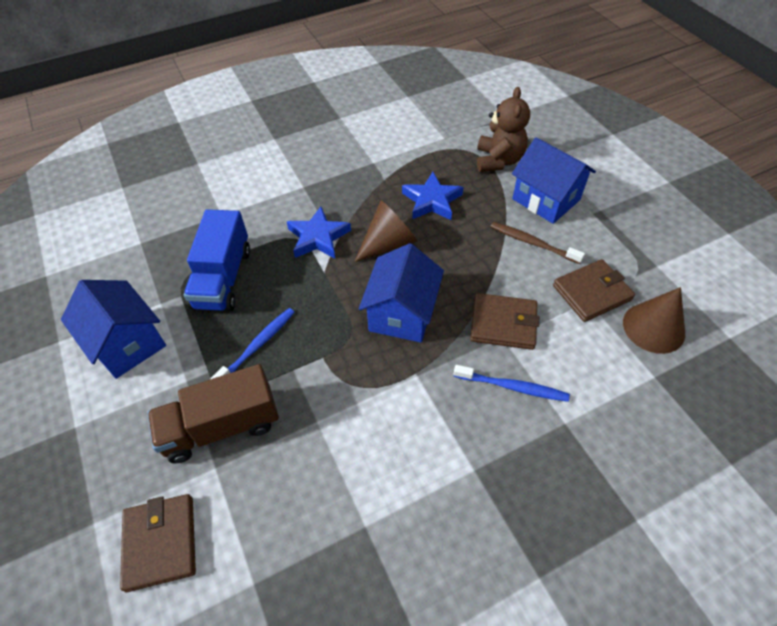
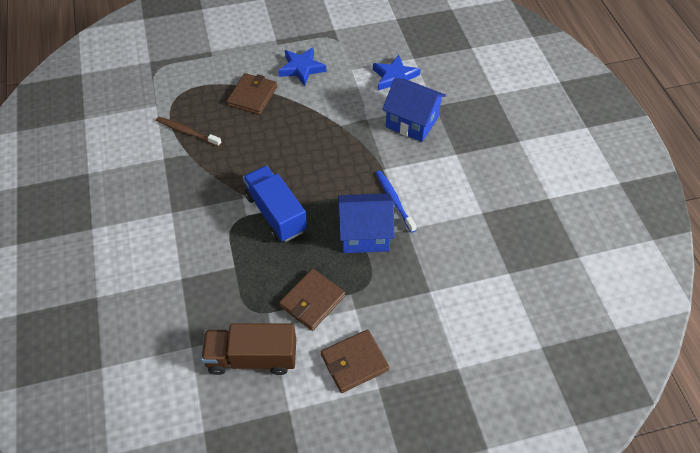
blue house: 3 -> 2
blue toothbrush: 2 -> 1
brown cone: 2 -> 0
brown teddy bear: 1 -> 0

